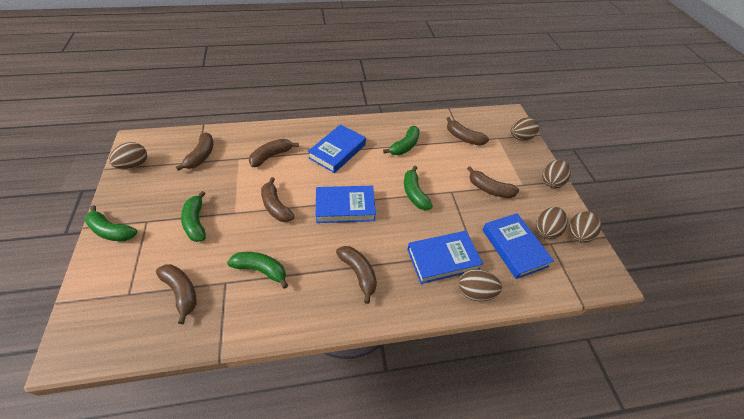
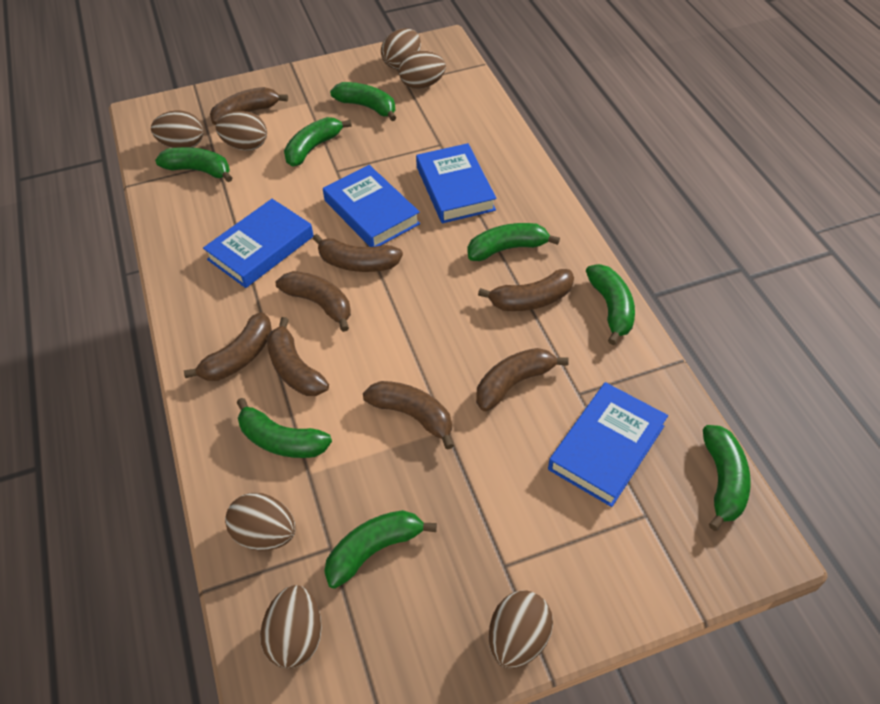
brown banana: 7 -> 8
brown egg: 6 -> 7
green banana: 5 -> 8

